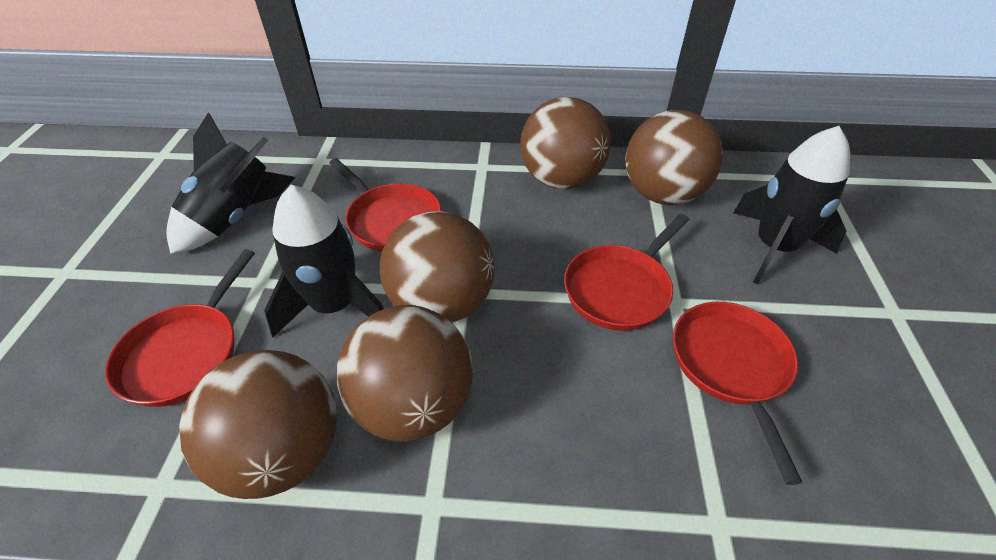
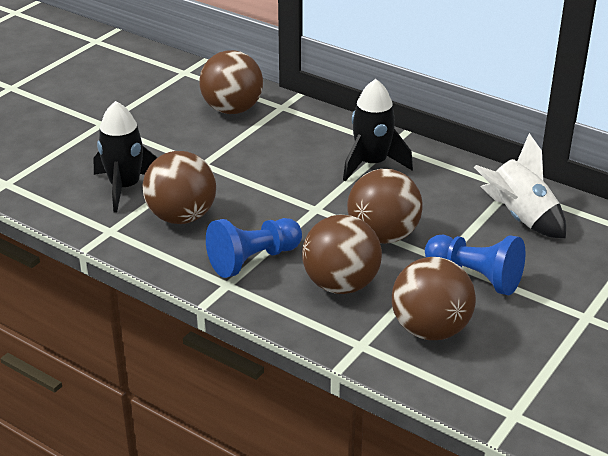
black rocket: 3 -> 2
blue pawn: 0 -> 2
red pan: 4 -> 0
white rocket: 0 -> 1

